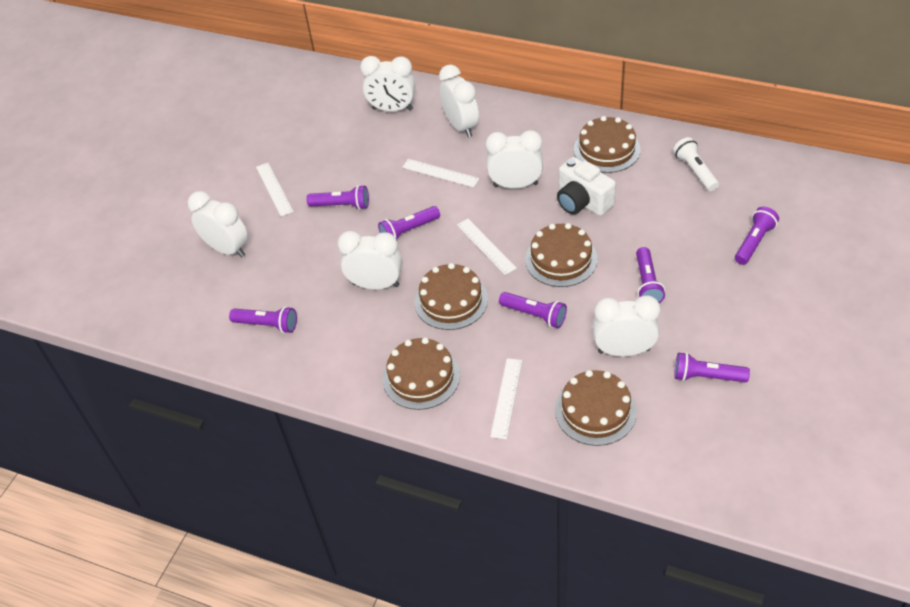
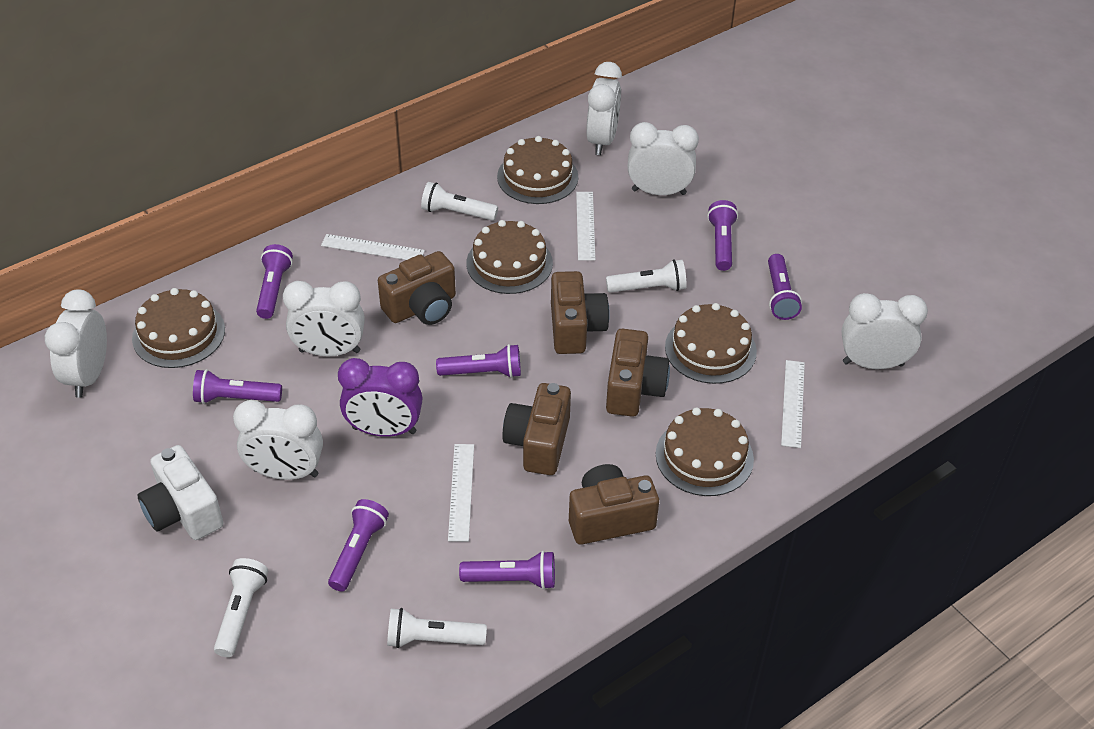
brown camera: 0 -> 5
purple clock: 0 -> 1
white flashlight: 1 -> 4

